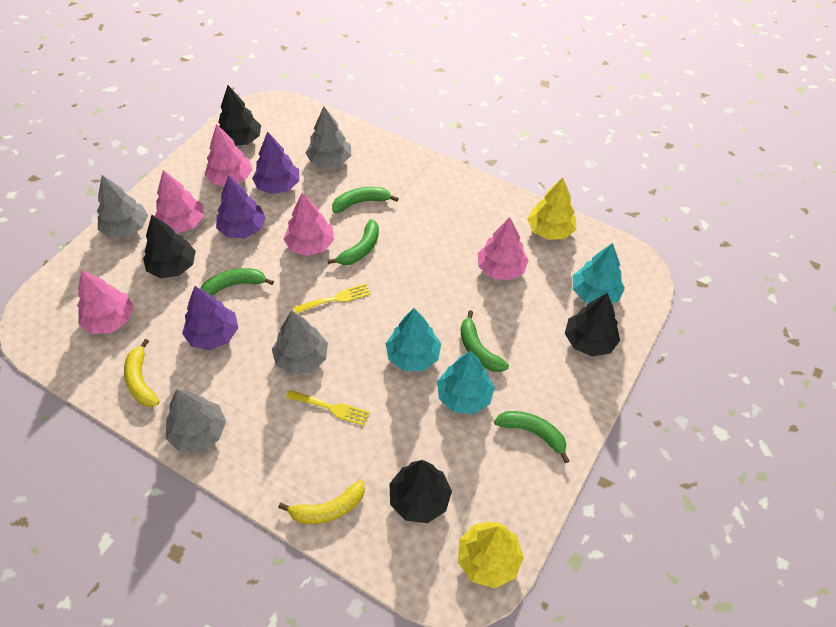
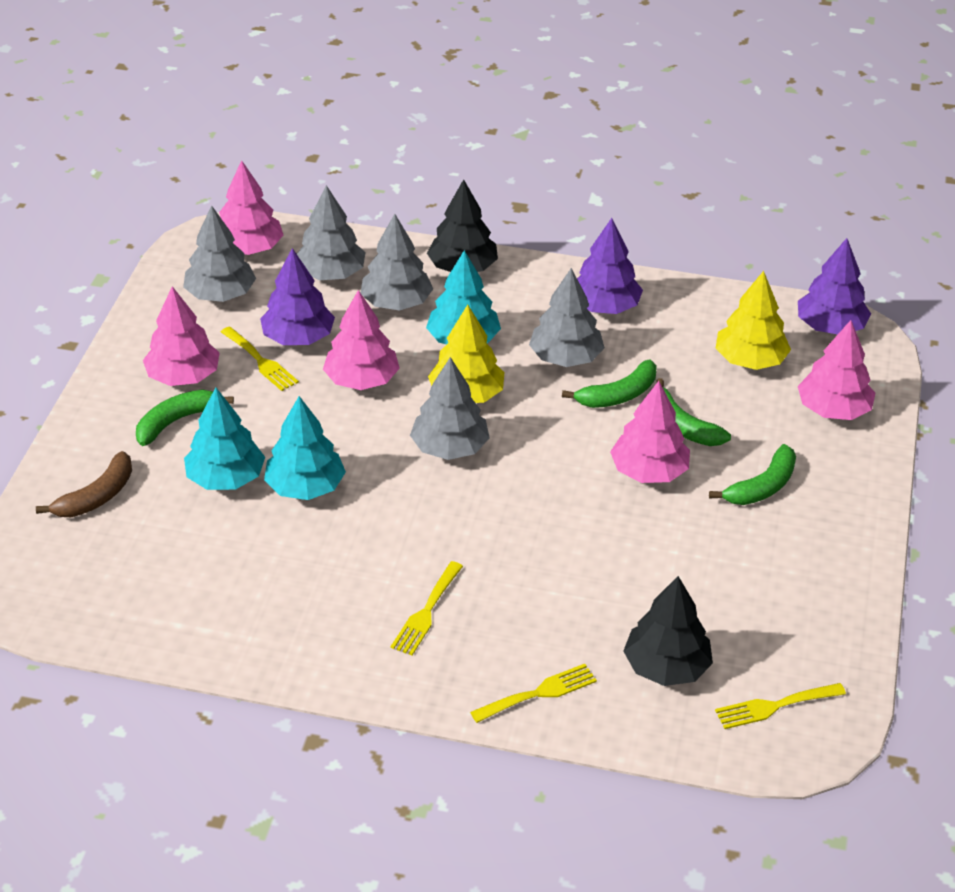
black tree: 4 -> 2
brown banana: 0 -> 1
green banana: 5 -> 4
grey tree: 4 -> 5
yellow banana: 2 -> 0
yellow fork: 2 -> 4

